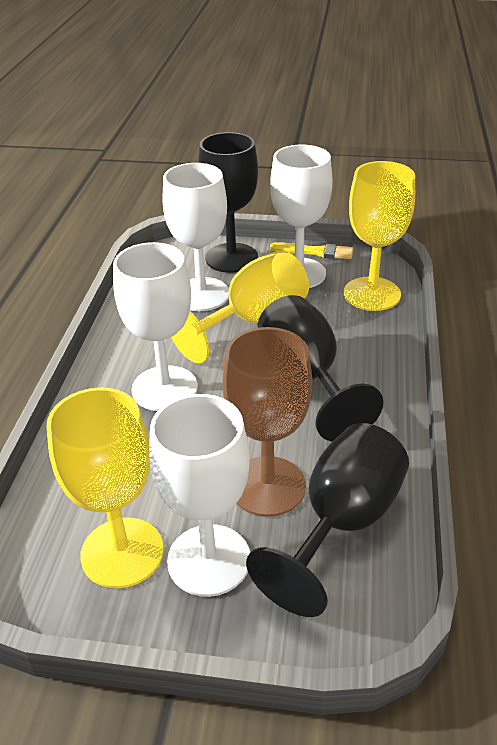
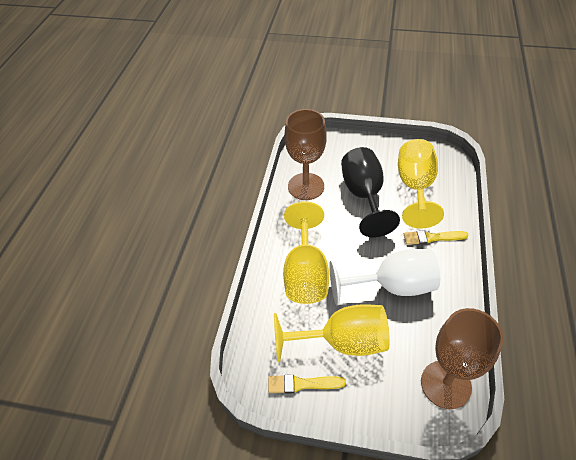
black goblet: 3 -> 1
brown goblet: 1 -> 2
white goblet: 4 -> 1
yellow brush: 1 -> 2

